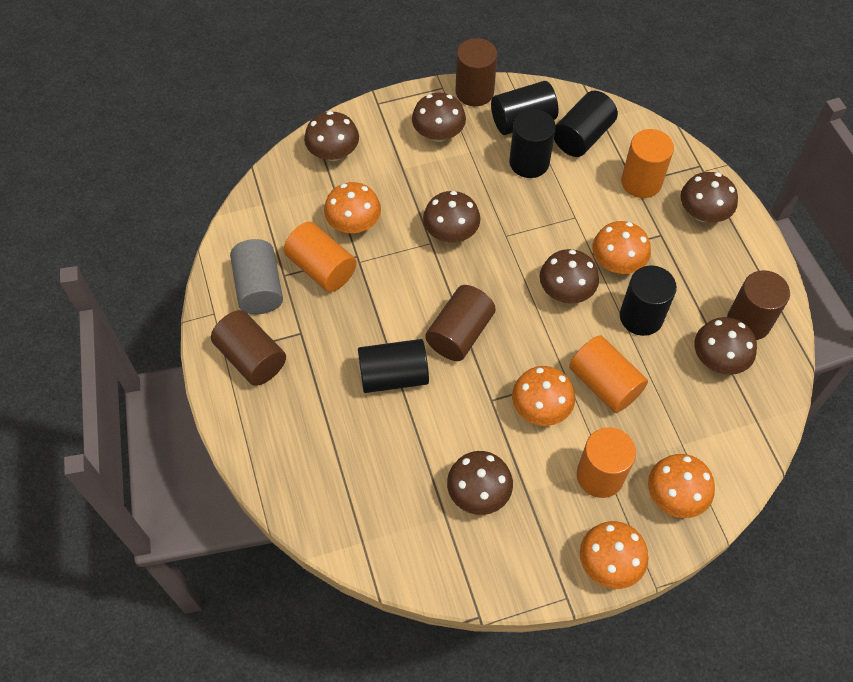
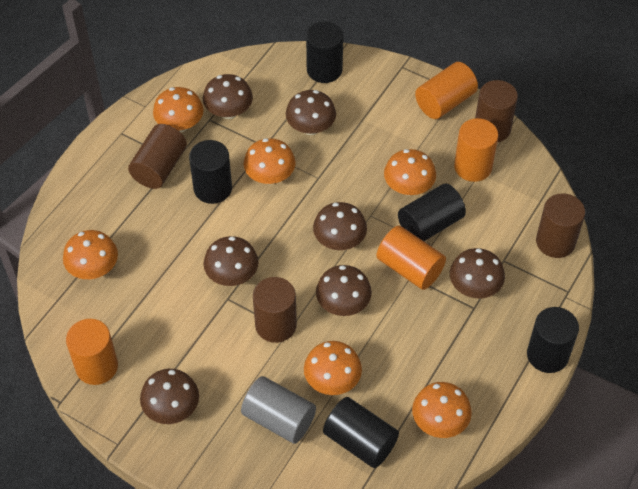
orange mushroom: 5 -> 6

